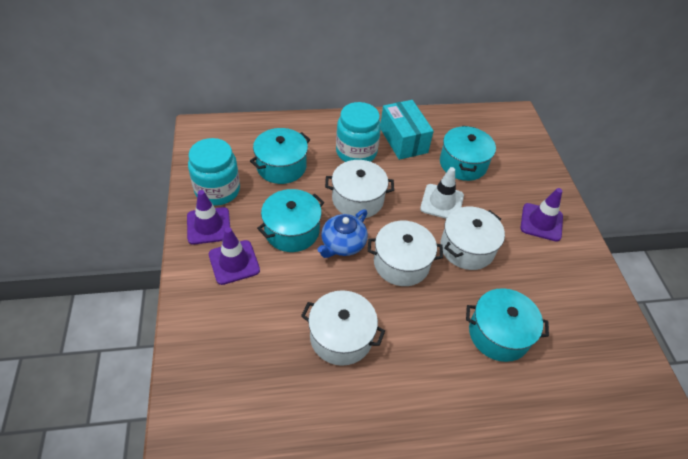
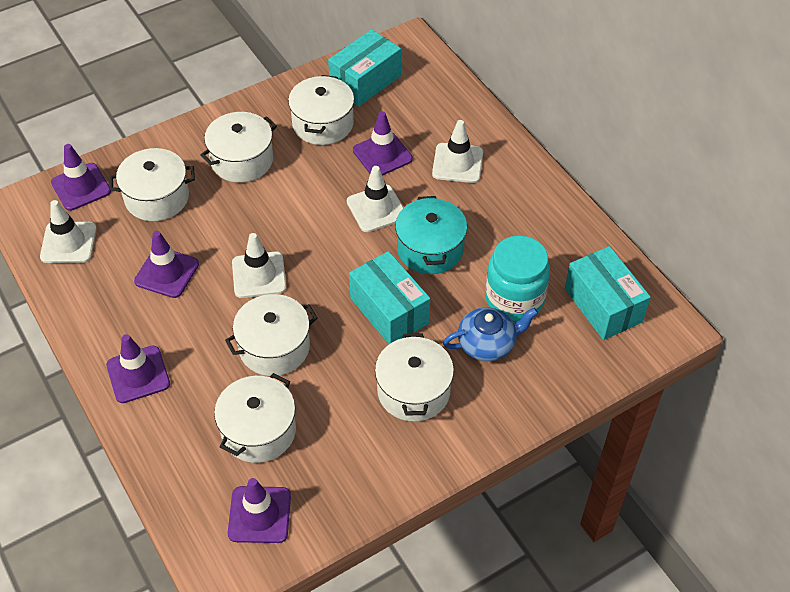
purple traffic cone: 3 -> 5
turquoise box: 1 -> 3
turquoise jar: 2 -> 1
turquoise pot: 4 -> 1
white pot: 4 -> 6
white traffic cone: 1 -> 4

